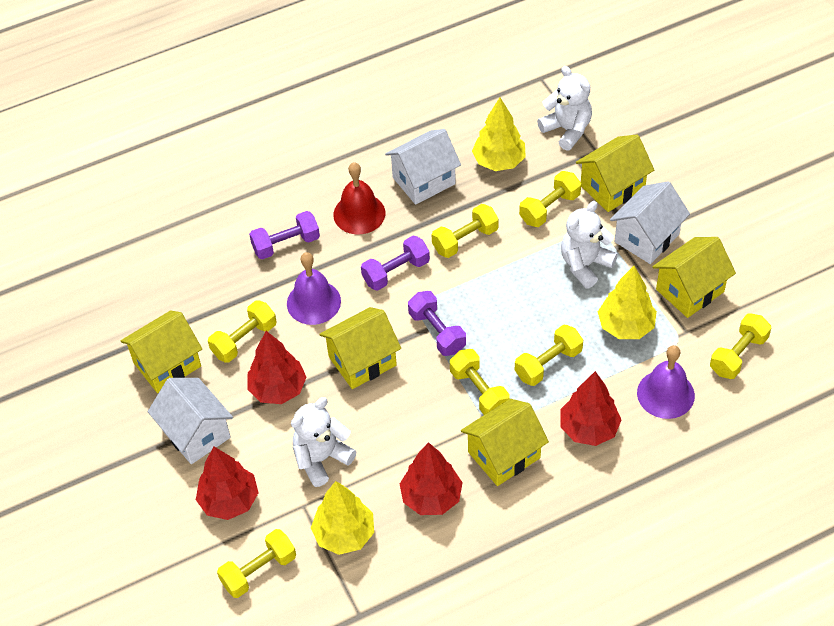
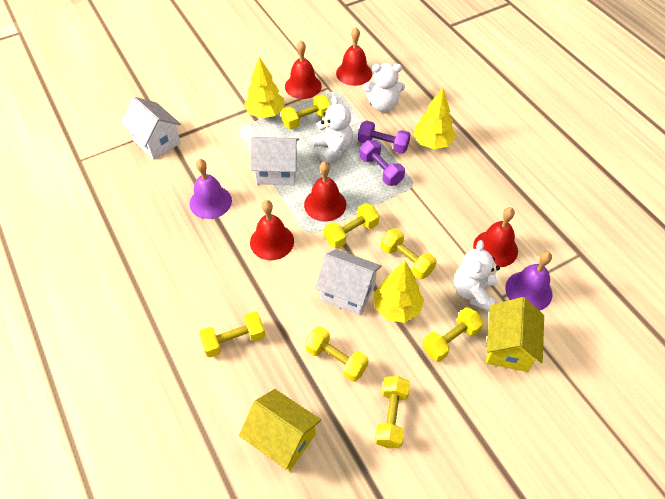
purple dumbbell: 3 -> 2
red bell: 1 -> 5
red tree: 4 -> 0
yellow house: 5 -> 2

